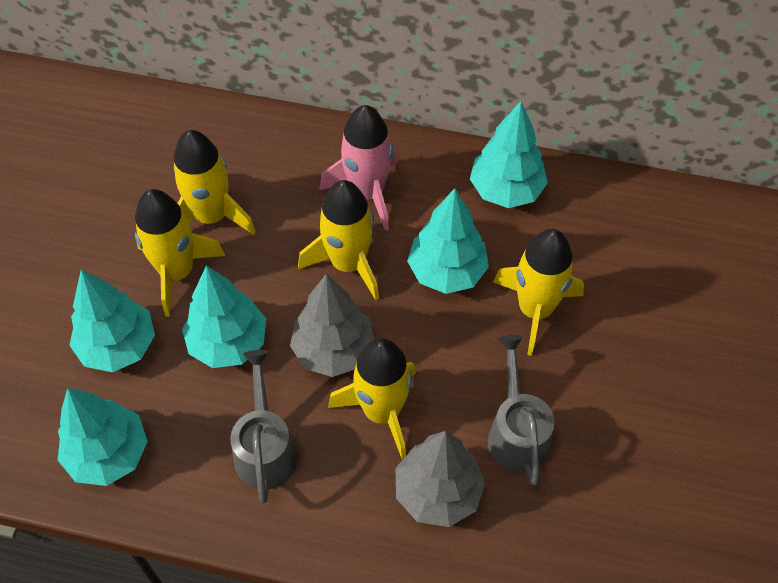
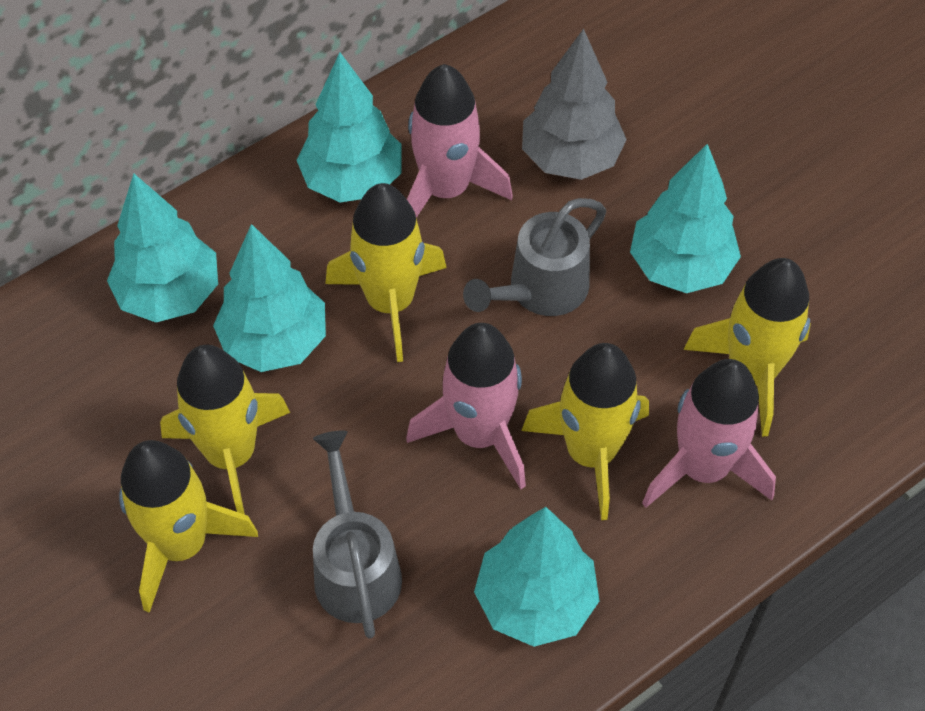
grey tree: 2 -> 1
pink rocket: 1 -> 3

